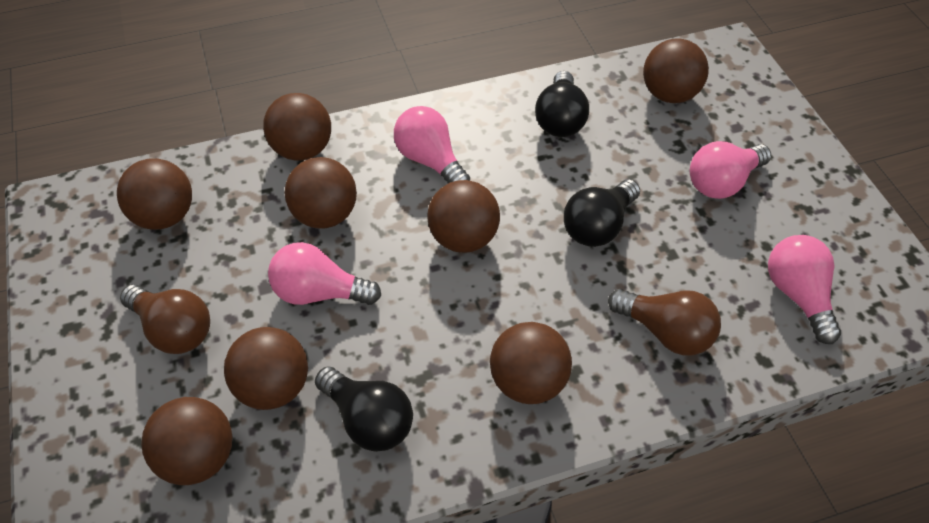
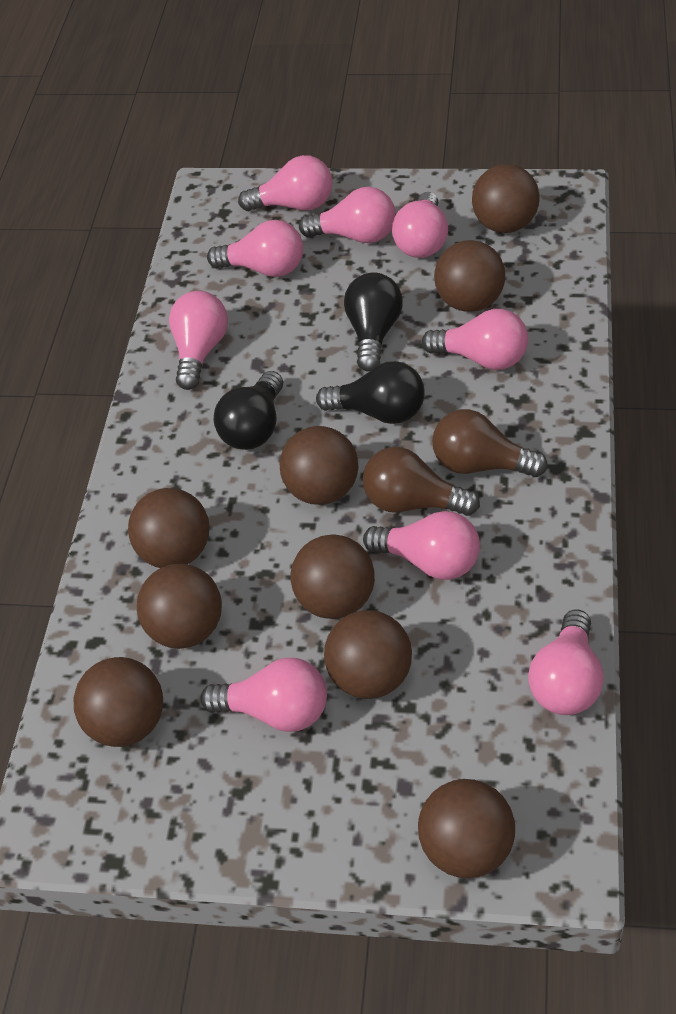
brown ball: 8 -> 9
pink light bulb: 4 -> 9

